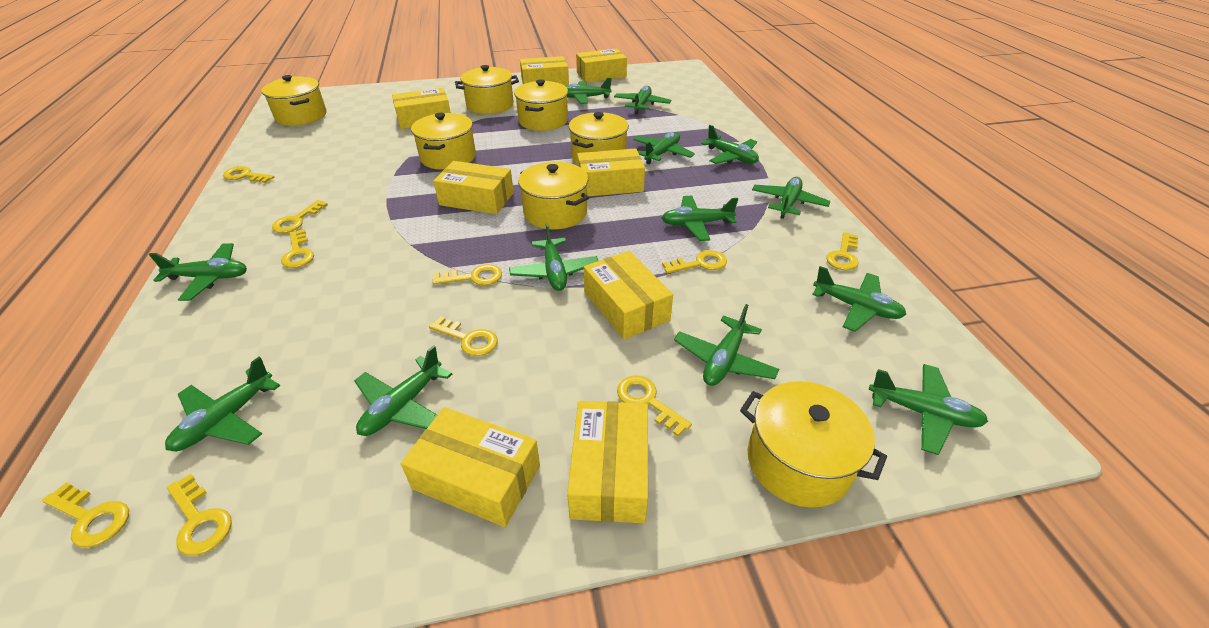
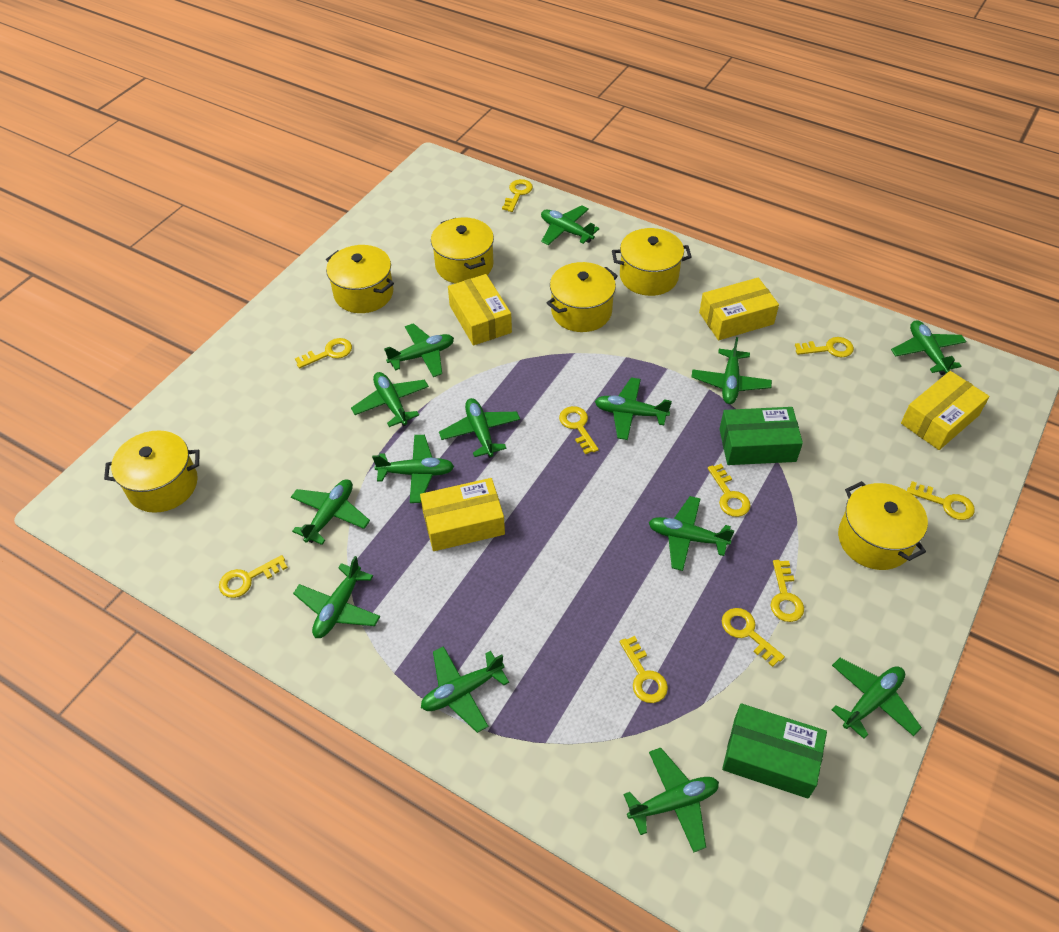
green box: 0 -> 2
green plane: 13 -> 14
yellow box: 8 -> 4
yellow pot: 7 -> 6

